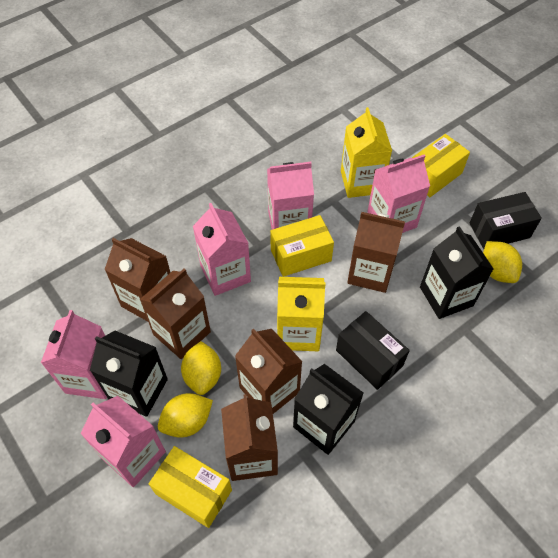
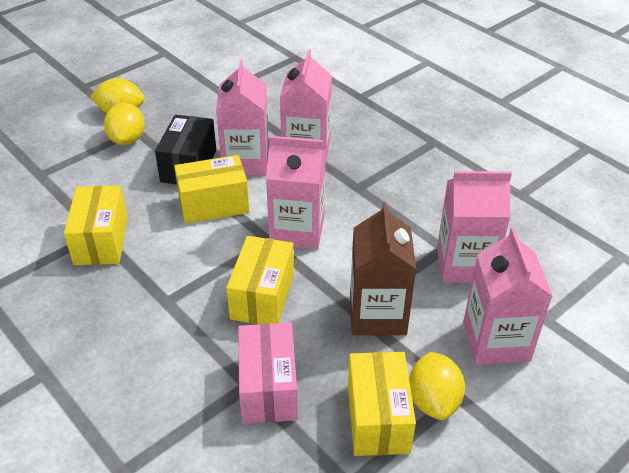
black box: 2 -> 1
black carton: 3 -> 0
brown carton: 5 -> 1
pink box: 0 -> 1
yellow box: 3 -> 4
yellow carton: 2 -> 0

